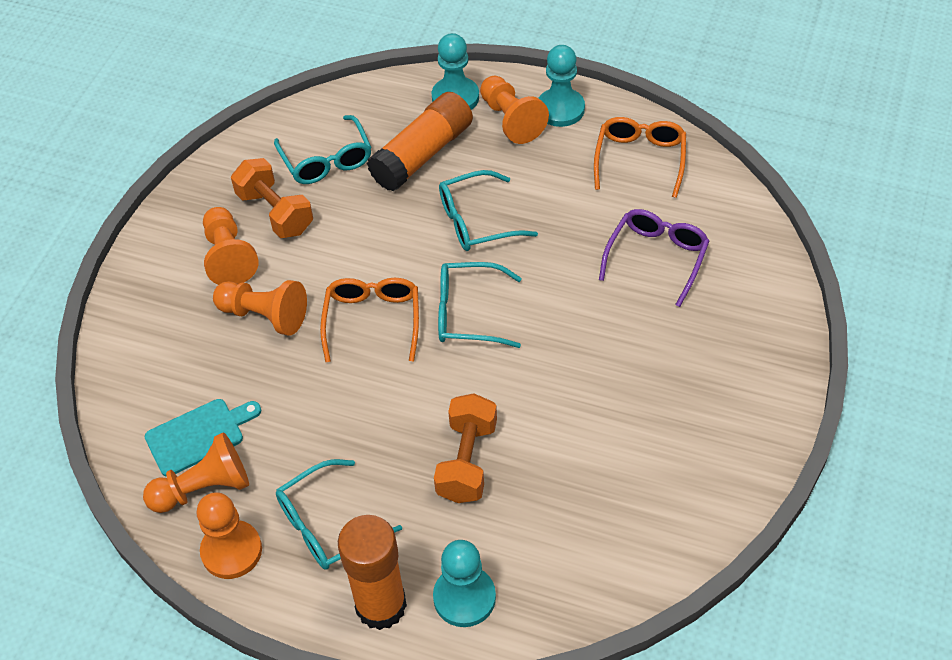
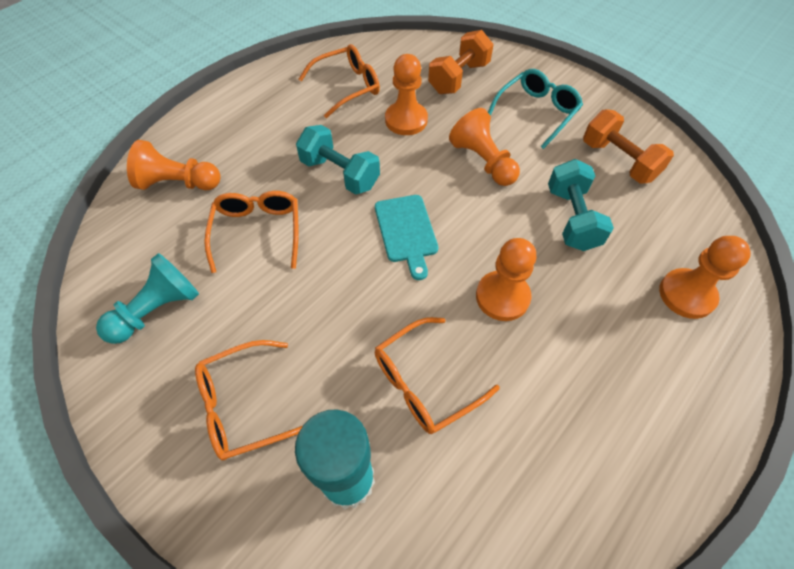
orange glasses: 2 -> 4
orange glue stick: 2 -> 0
purple glasses: 1 -> 0
turquoise dumbbell: 0 -> 2
turquoise glasses: 4 -> 1
turquoise glue stick: 0 -> 1
turquoise pawn: 3 -> 1

